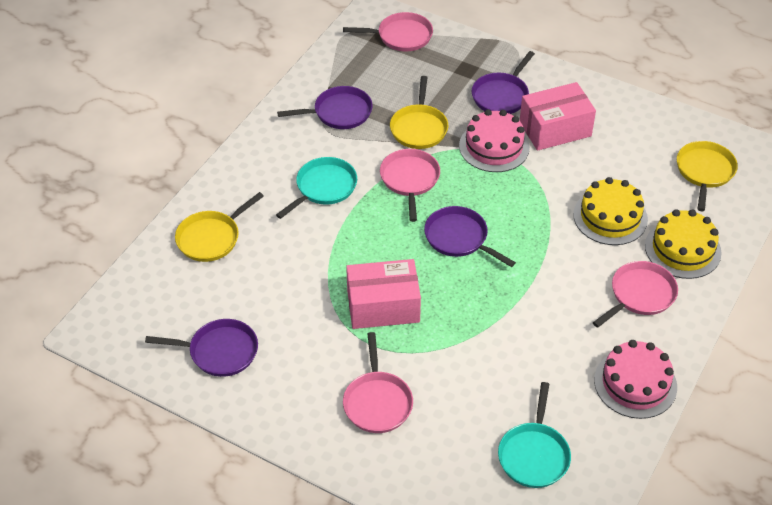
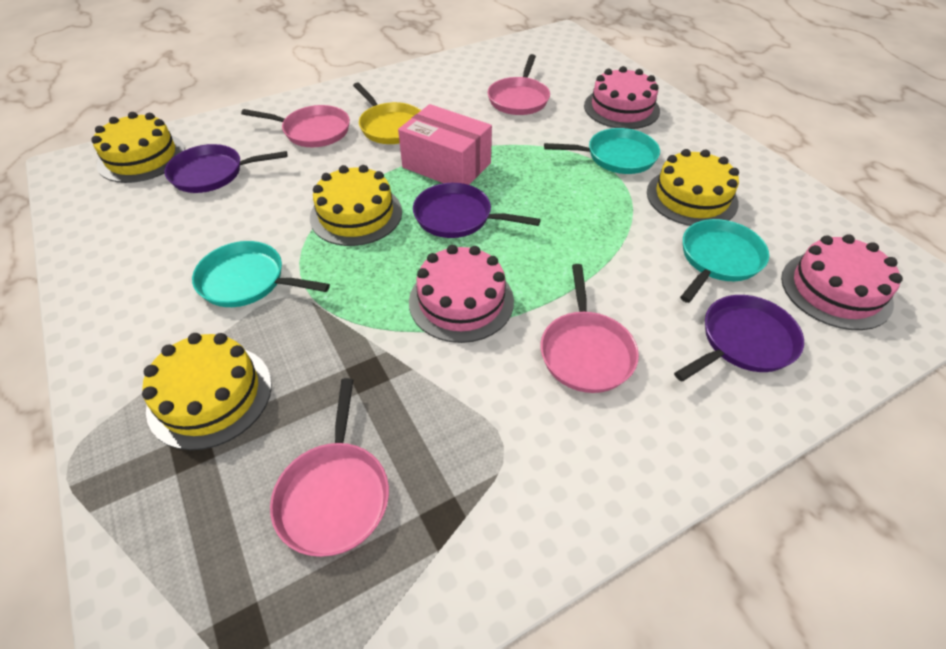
pink box: 2 -> 1
pink cake: 2 -> 3
purple pan: 4 -> 3
turquoise pan: 2 -> 3
yellow cake: 2 -> 4
yellow pan: 3 -> 1

